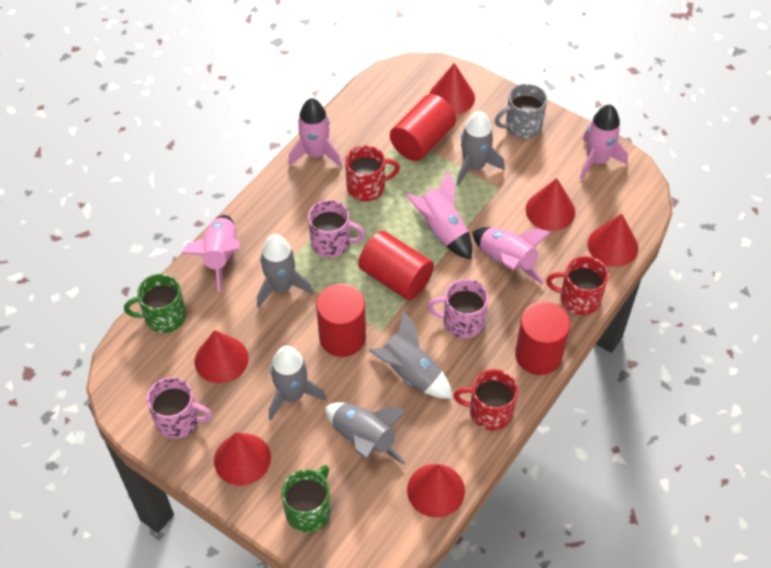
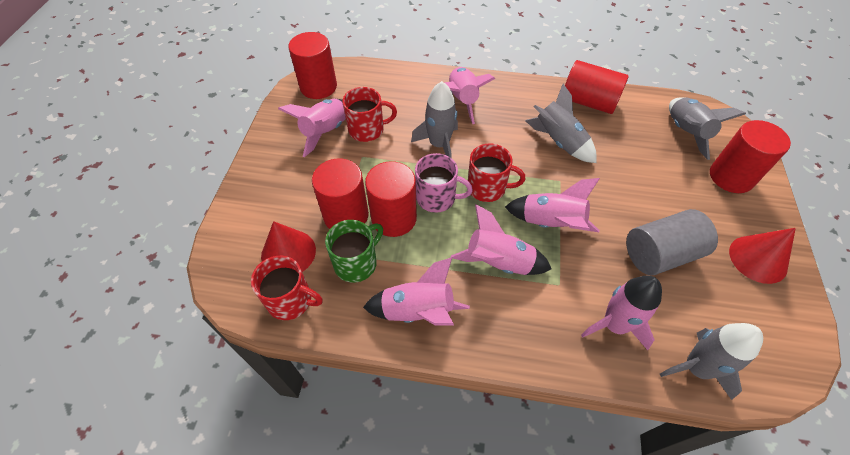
green mug: 2 -> 1
grey cylinder: 0 -> 1
grey mug: 1 -> 0
grey rocket: 5 -> 4
pink mug: 3 -> 1
pink rocket: 5 -> 6
red cone: 6 -> 2
red cylinder: 4 -> 5

